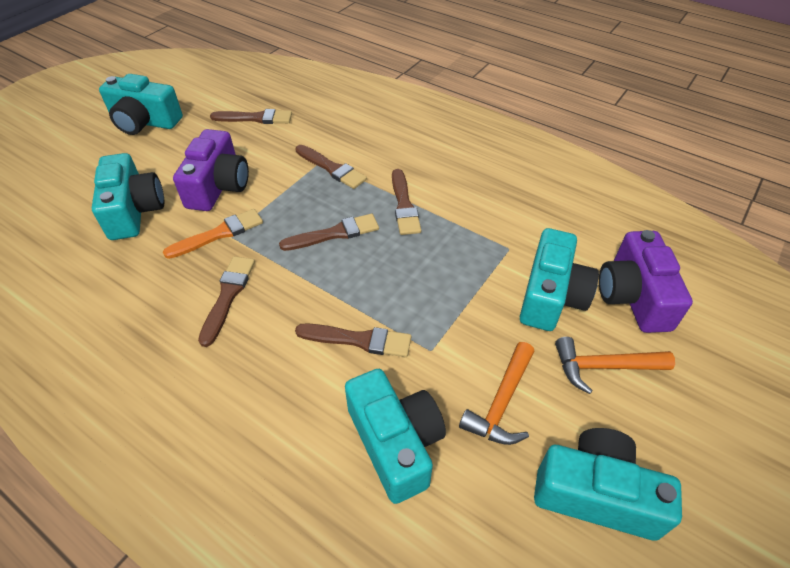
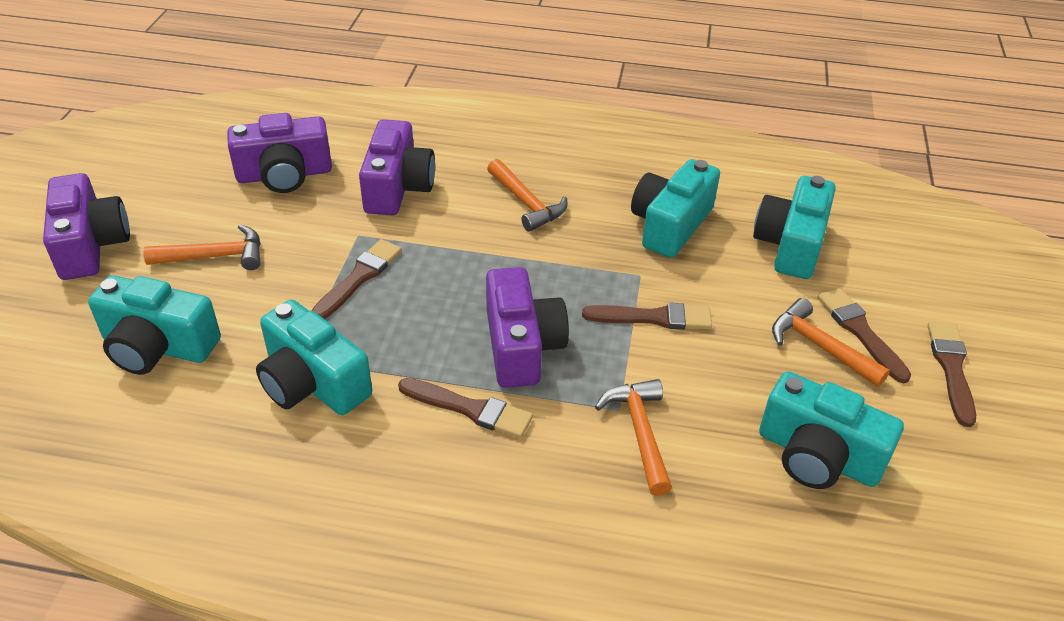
brown brush: 6 -> 5
orange brush: 1 -> 0
orange hammer: 2 -> 4
purple camera: 2 -> 4

